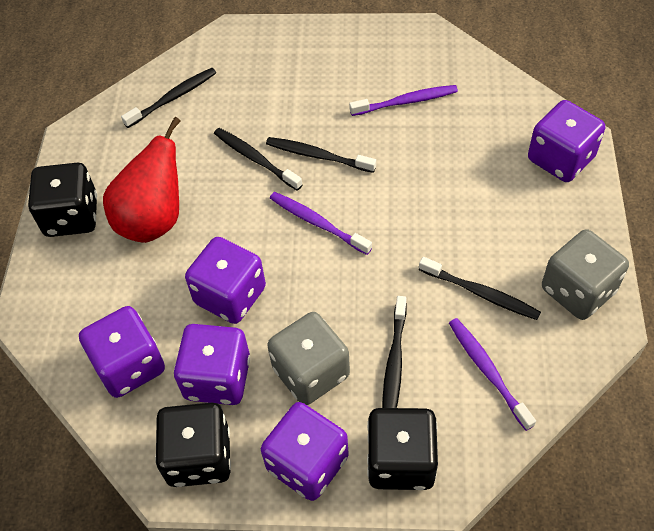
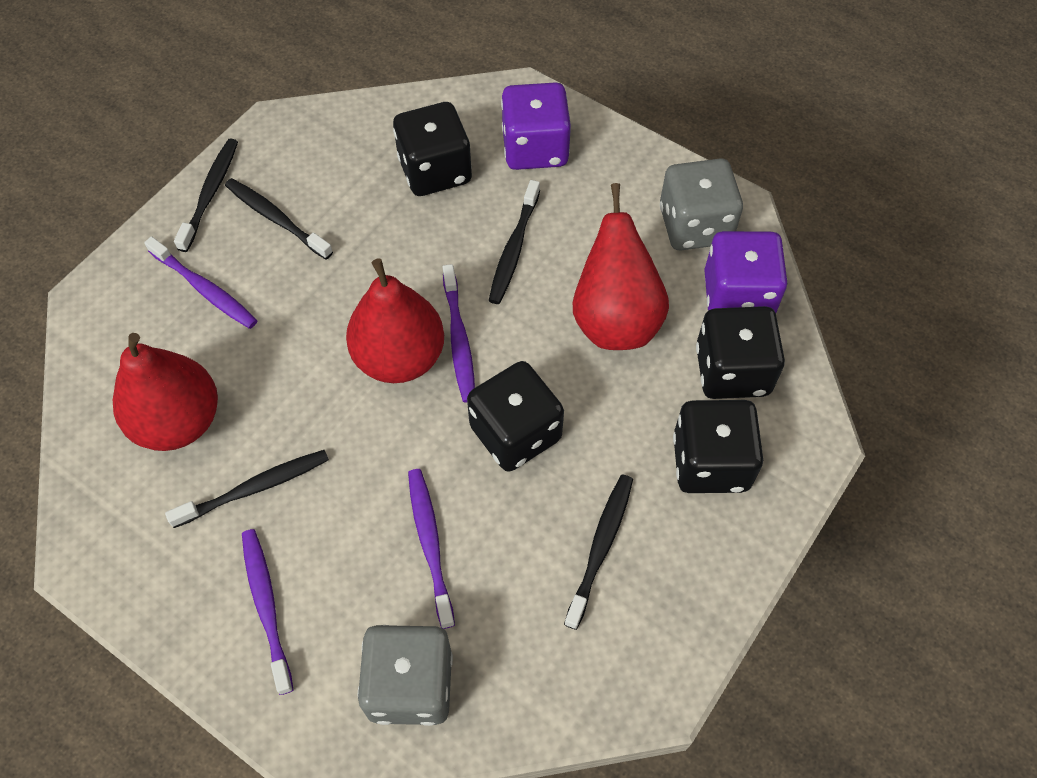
black dice: 3 -> 4
purple dice: 5 -> 2
purple toothbrush: 3 -> 4
red pear: 1 -> 3

